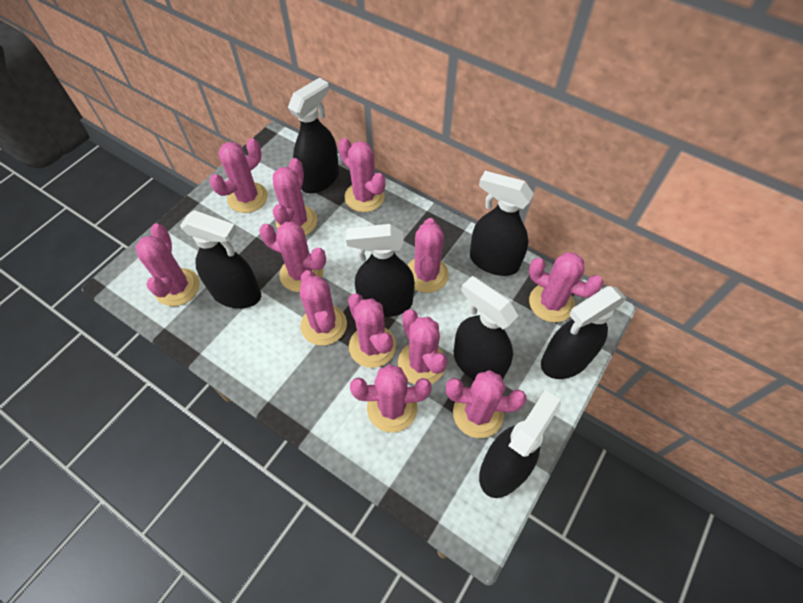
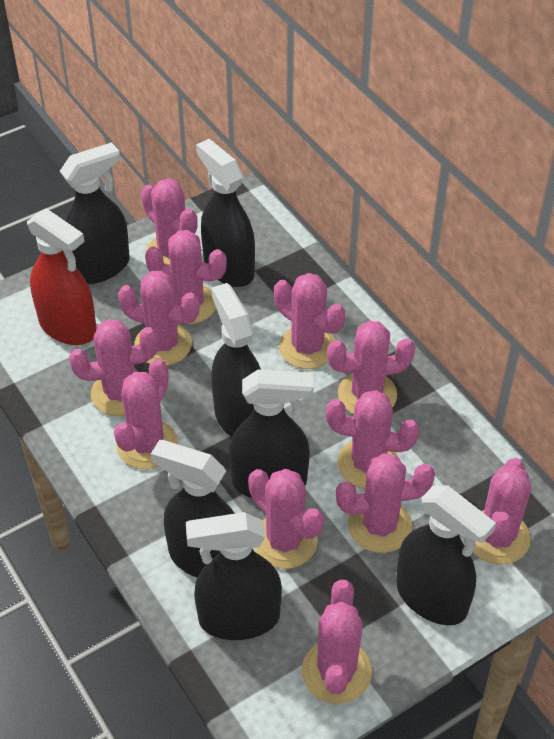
red spray bottle: 0 -> 1

